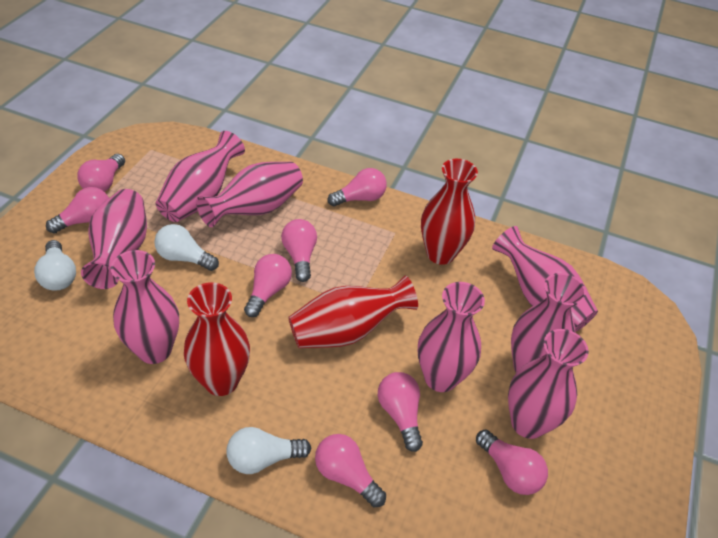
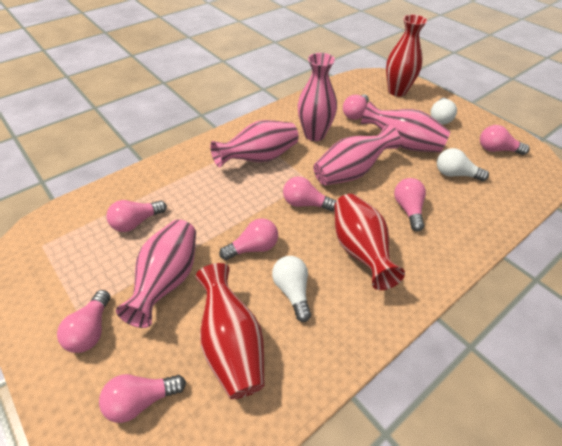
pink vase: 8 -> 5

